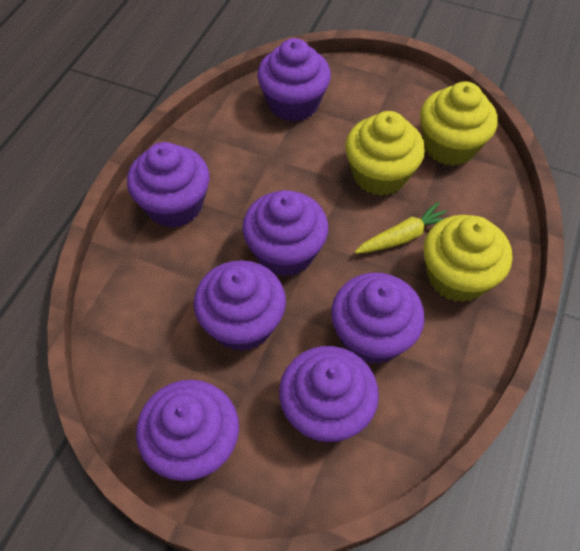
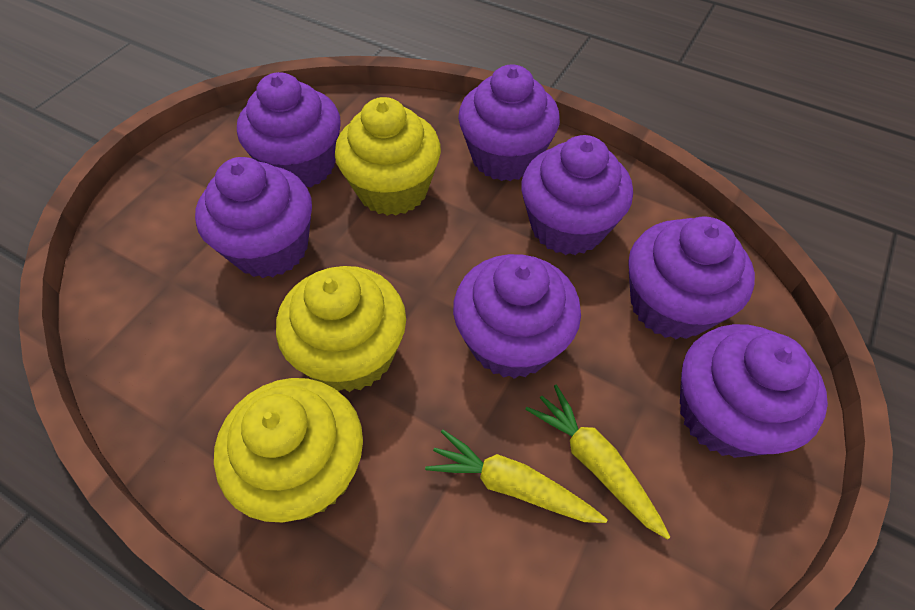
yellow carrot: 1 -> 2

